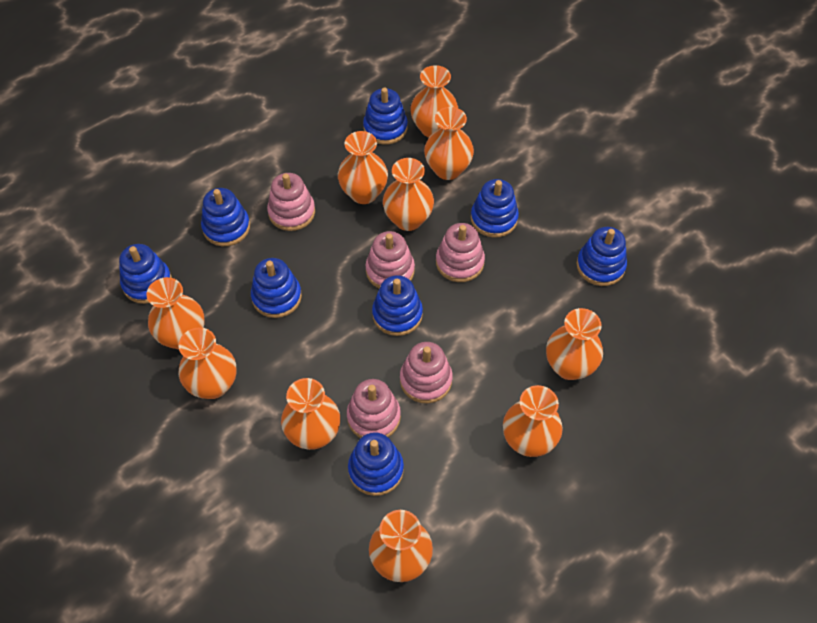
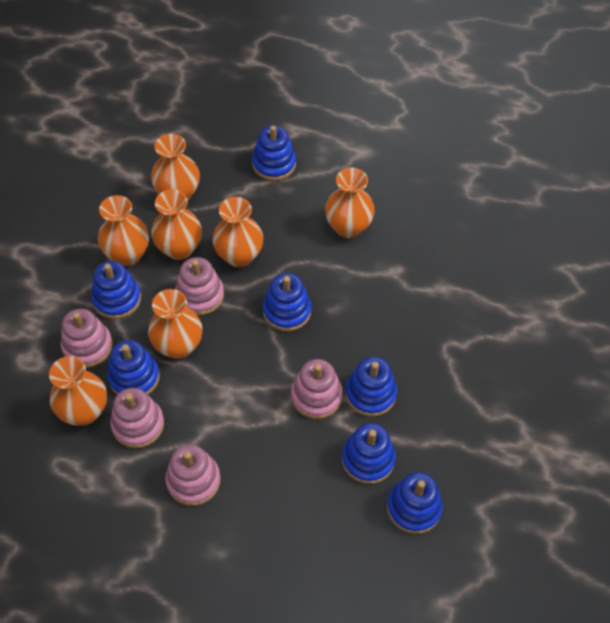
blue stacking toy: 8 -> 7
orange vase: 10 -> 7

